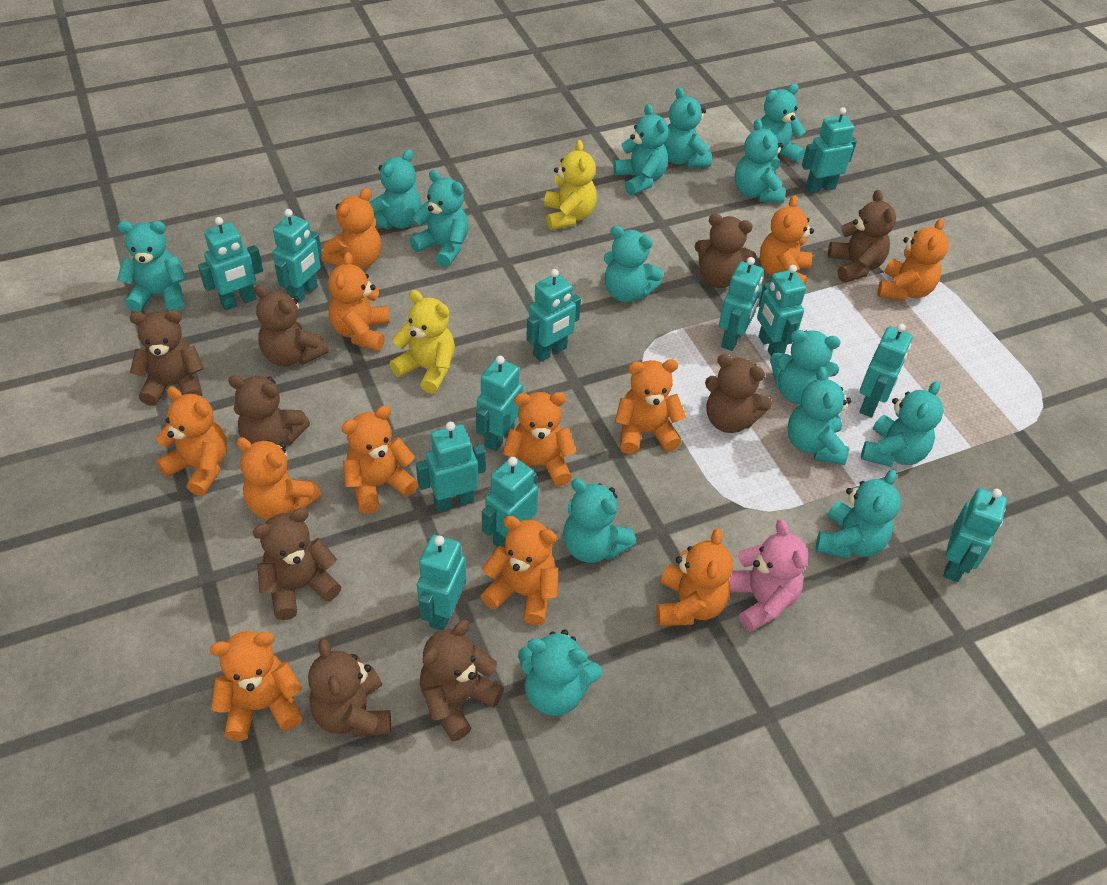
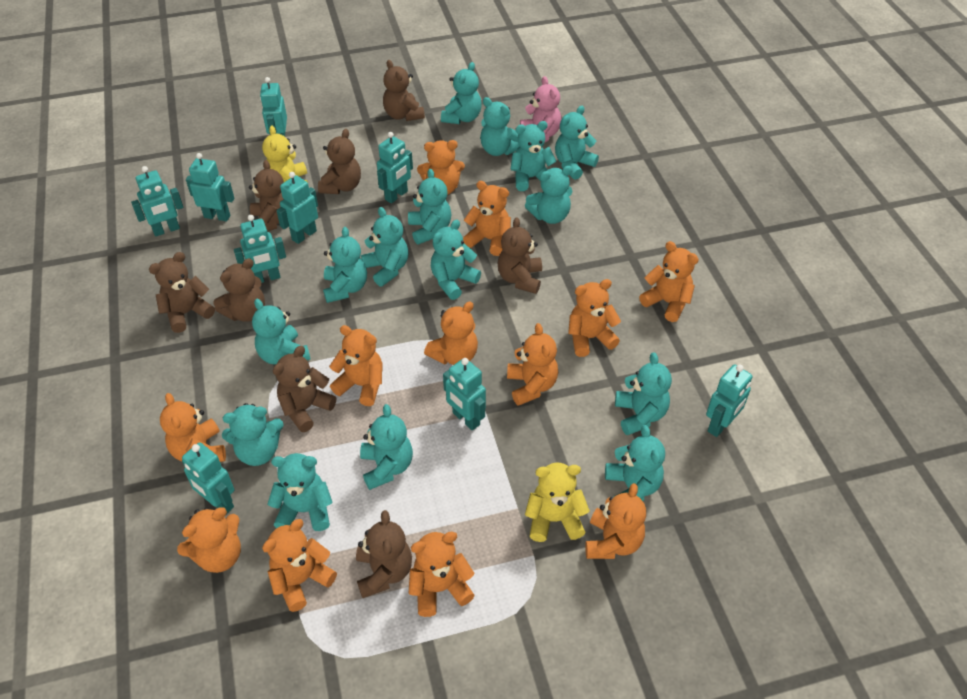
brown teddy bear: 9 -> 8
turquoise robot: 12 -> 9
turquoise teddy bear: 14 -> 15

